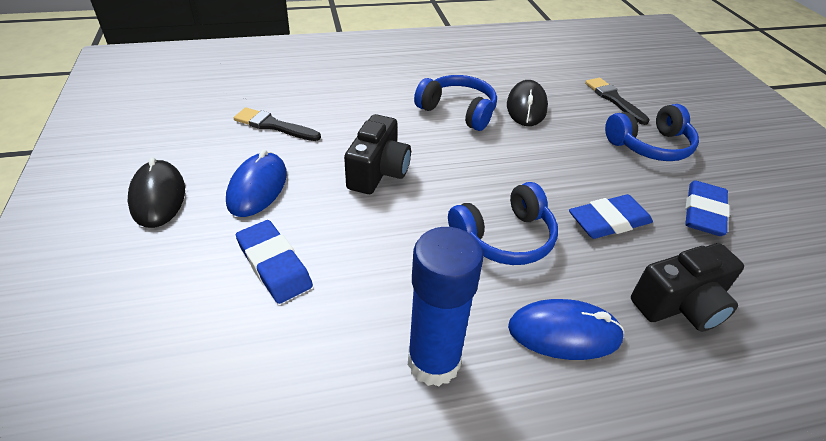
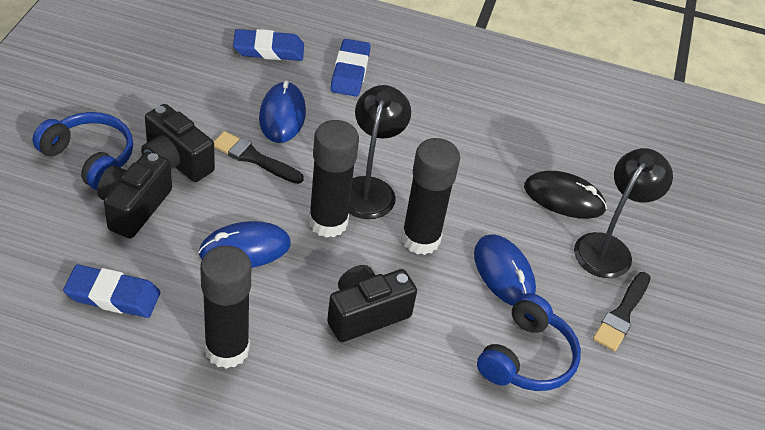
black camera: 2 -> 3
black glue stick: 0 -> 3
black lamp: 0 -> 2
black mouse: 2 -> 1
blue glue stick: 1 -> 0
blue headphones: 3 -> 2
blue mouse: 2 -> 3

